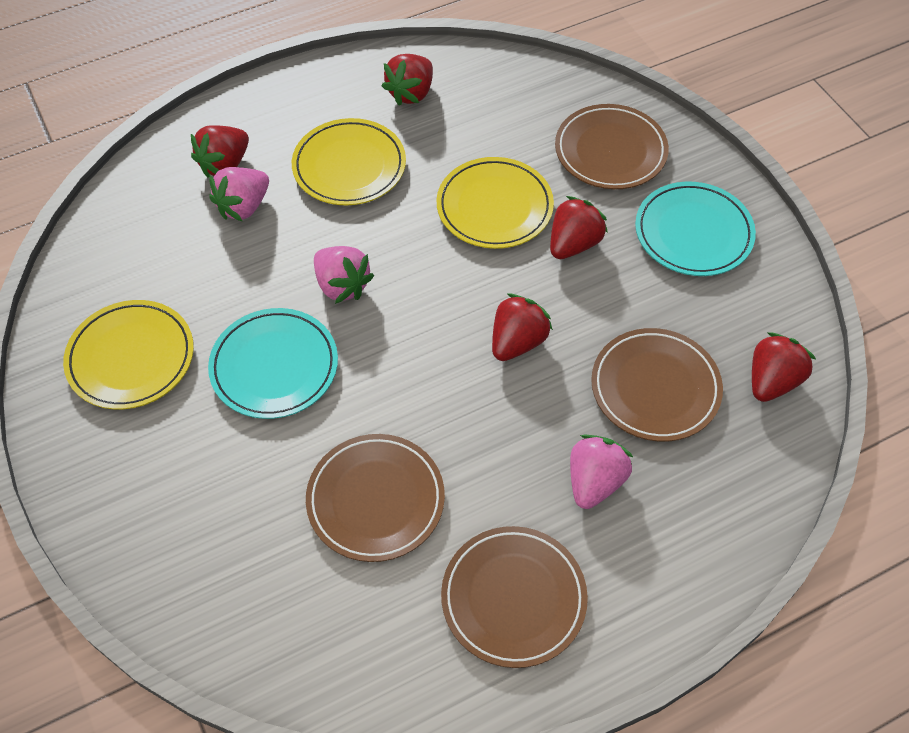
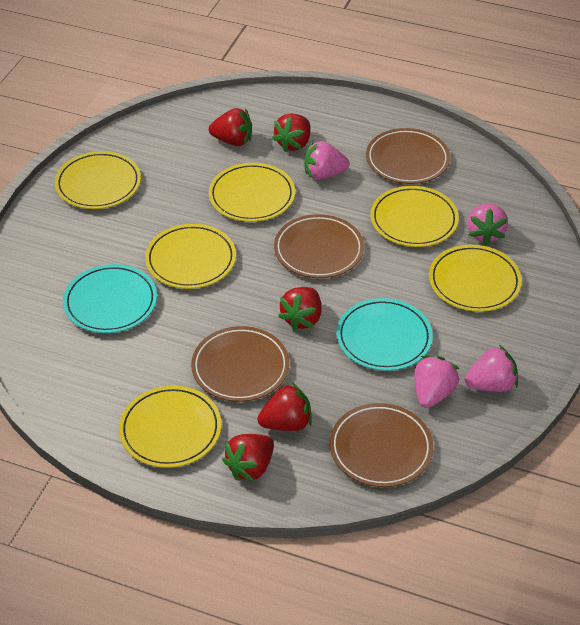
pink strawberry: 3 -> 4
yellow plate: 3 -> 6

